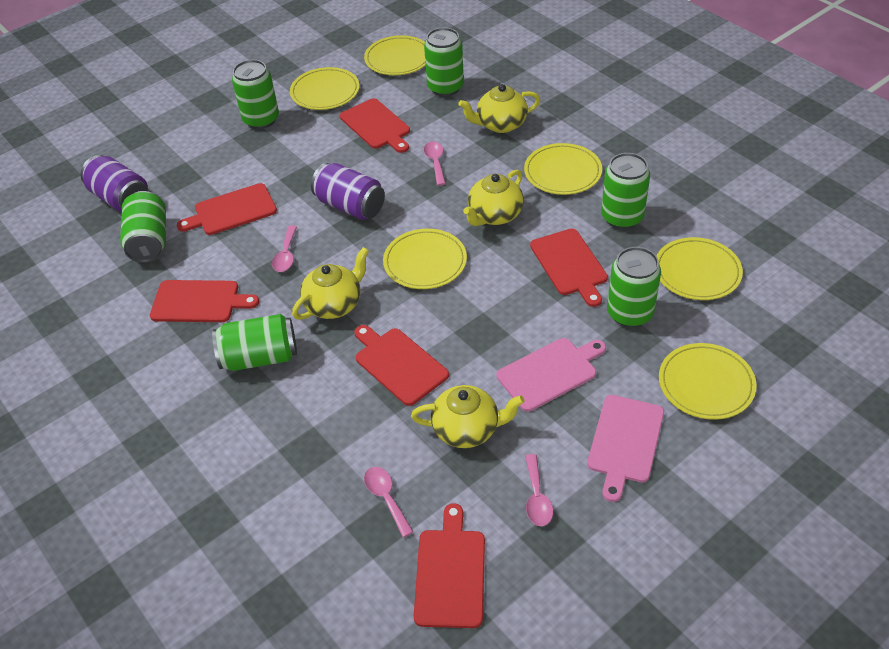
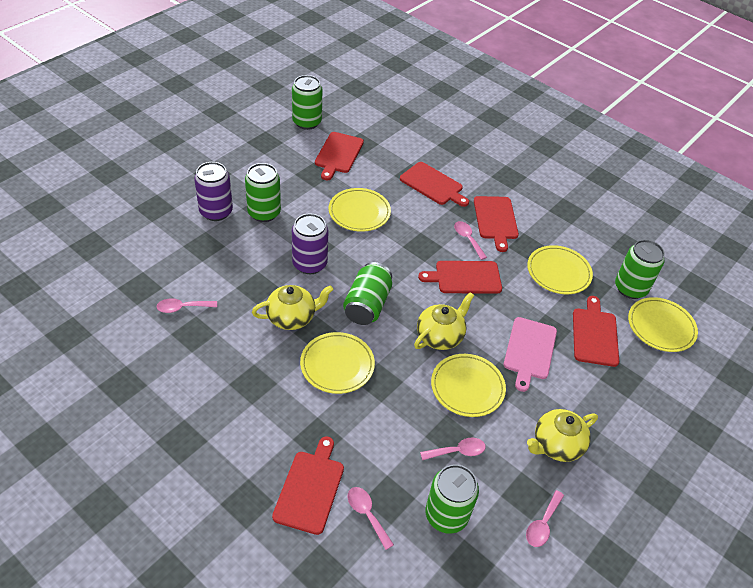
green can: 6 -> 5
pink cutting board: 2 -> 1
pink spoon: 4 -> 5
yellow plate: 6 -> 5
yellow teapot: 4 -> 3

